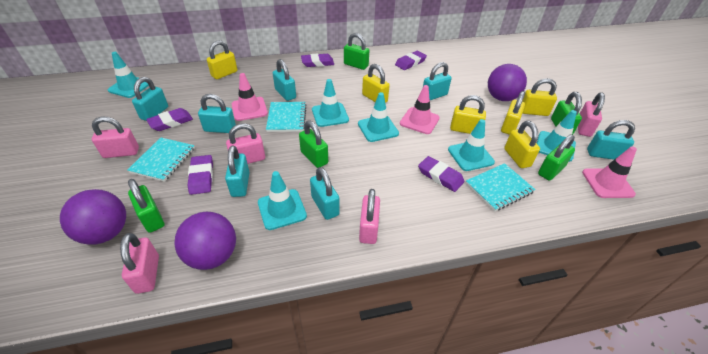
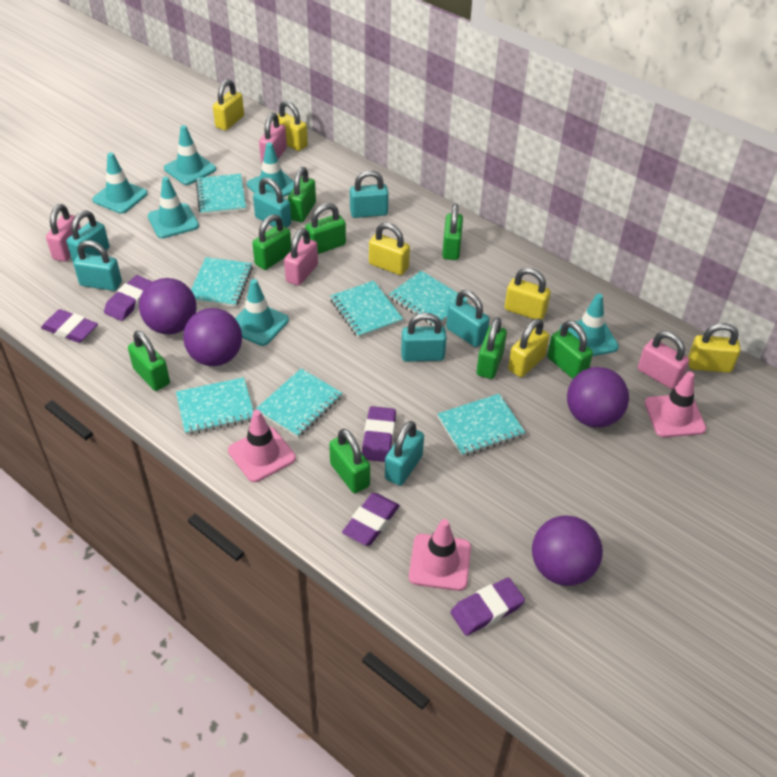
green padlock: 5 -> 8
pink padlock: 5 -> 4
purple ball: 3 -> 4
turquoise notebook: 3 -> 7

